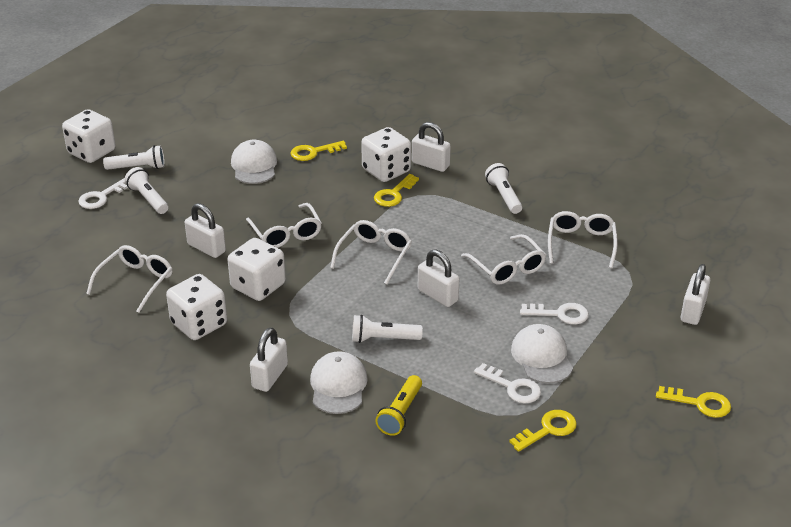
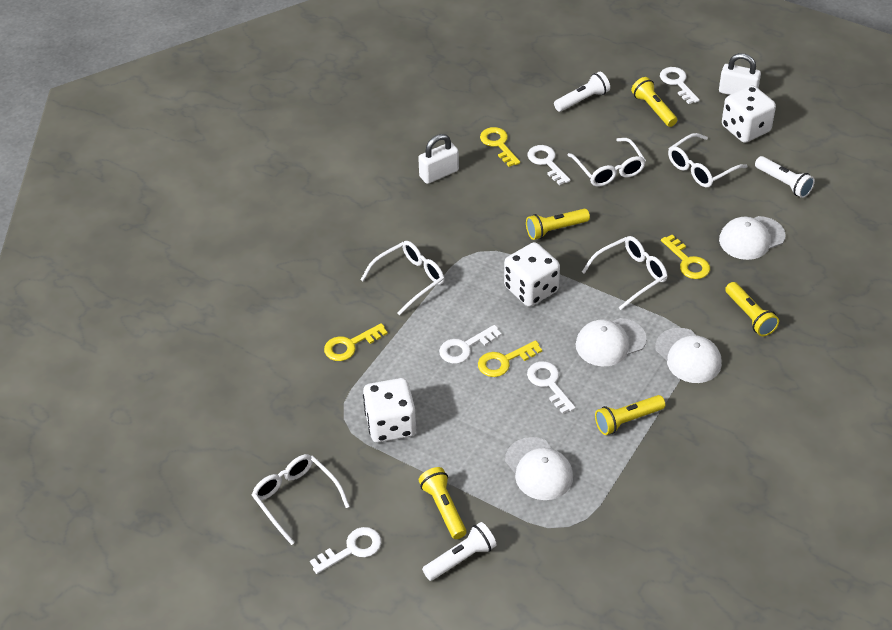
white cap: 3 -> 4
white dice: 4 -> 3
white flashlight: 4 -> 3
white key: 3 -> 5
white padlock: 5 -> 2
yellow flashlight: 1 -> 5

